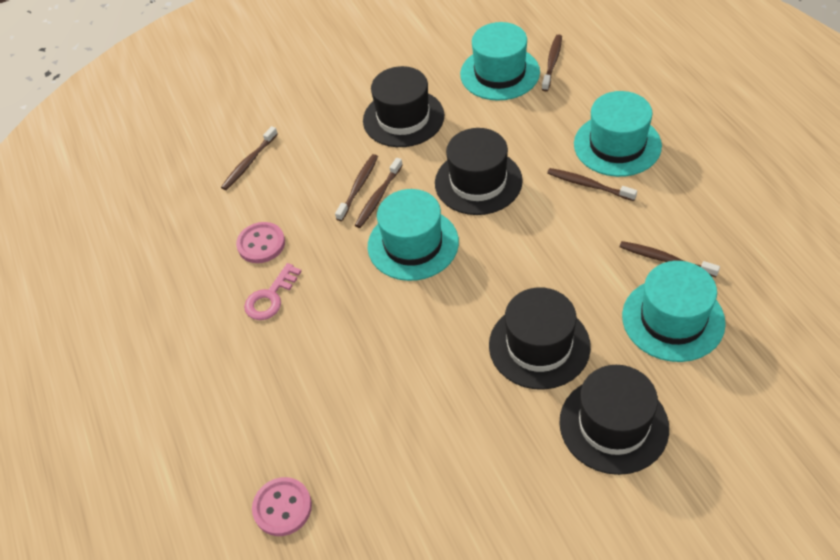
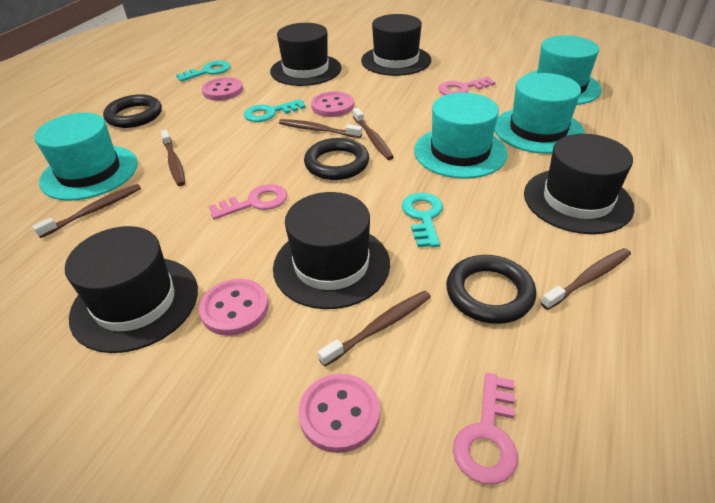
black hat: 4 -> 5
black ring: 0 -> 3
pink button: 2 -> 4
pink key: 1 -> 3
turquoise key: 0 -> 3

